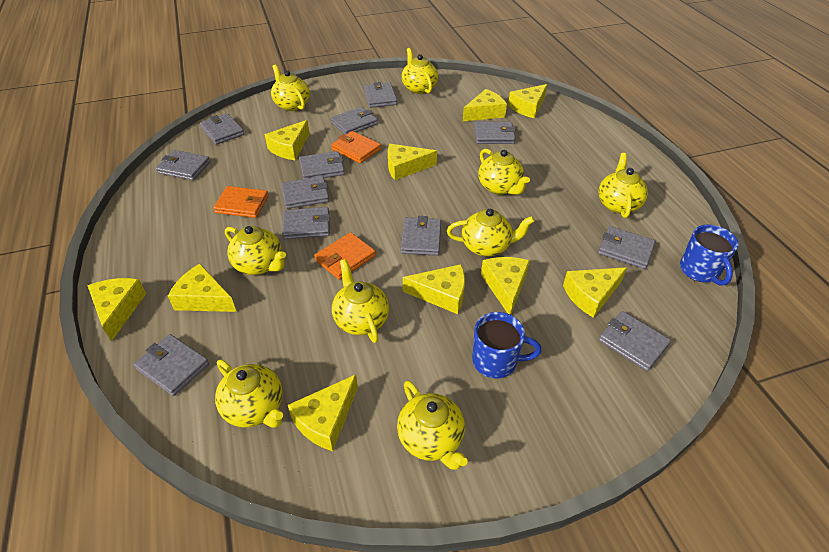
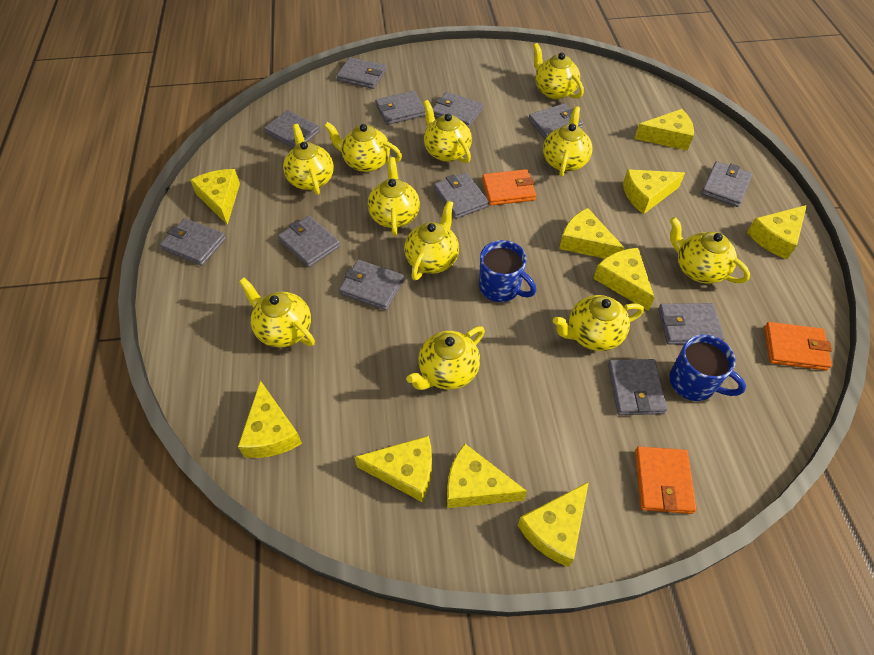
yellow teapot: 9 -> 11

